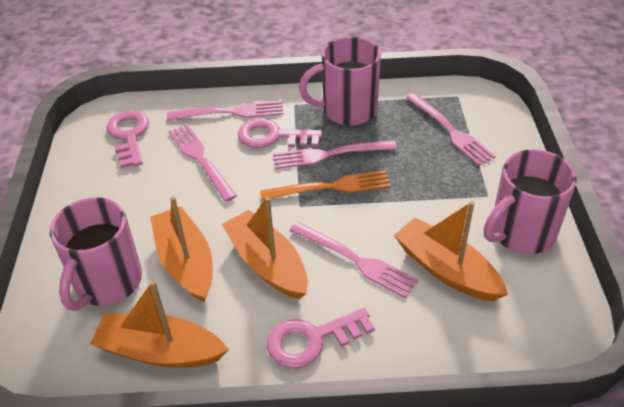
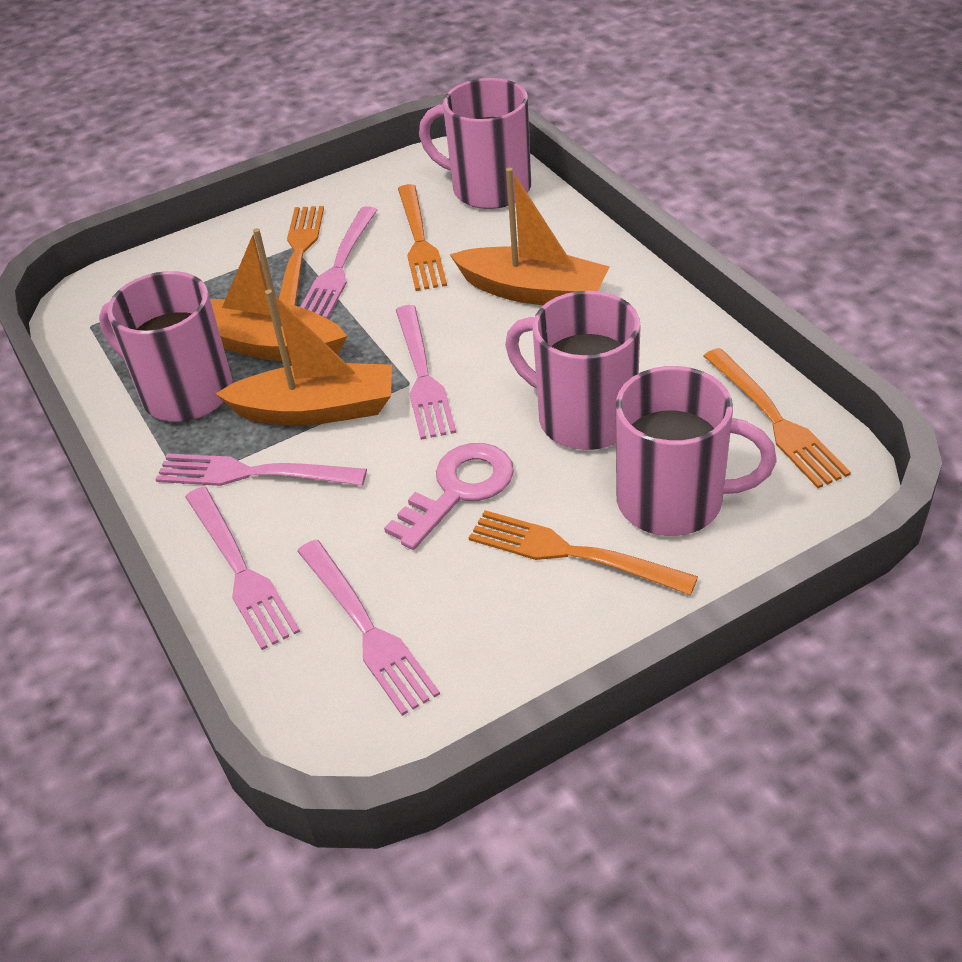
orange boat: 4 -> 3
orange fork: 1 -> 4
pink key: 3 -> 1
pink mug: 3 -> 4

